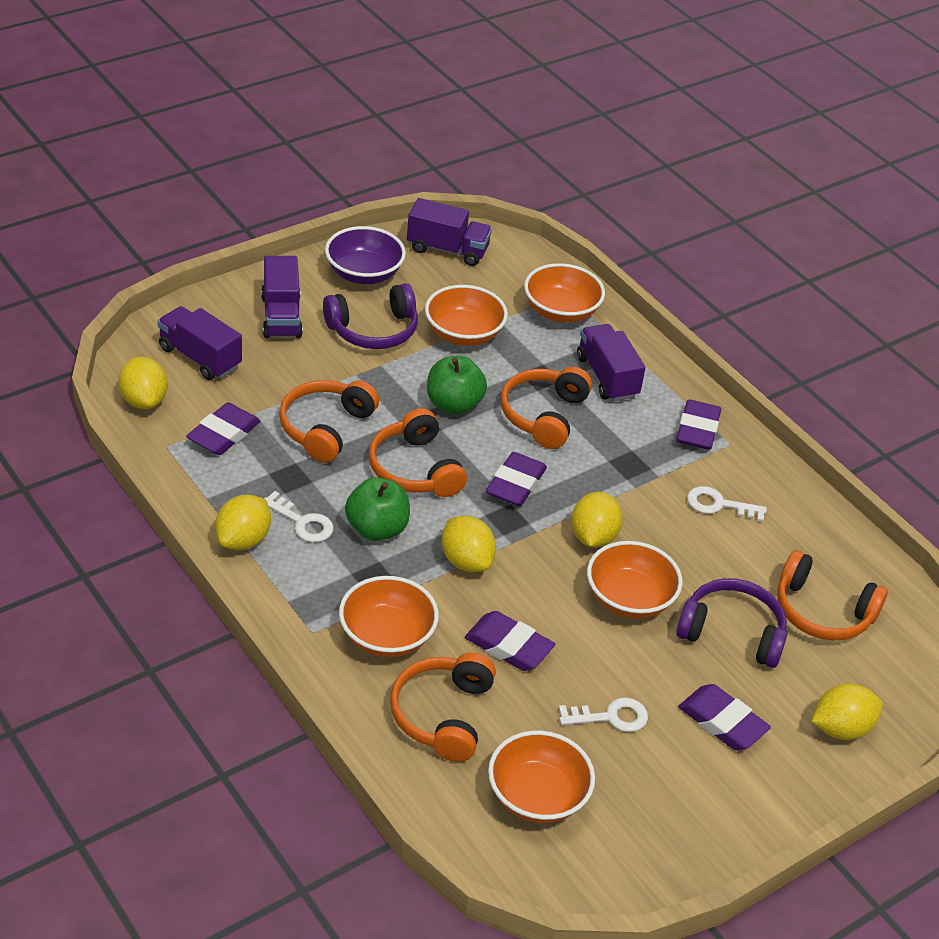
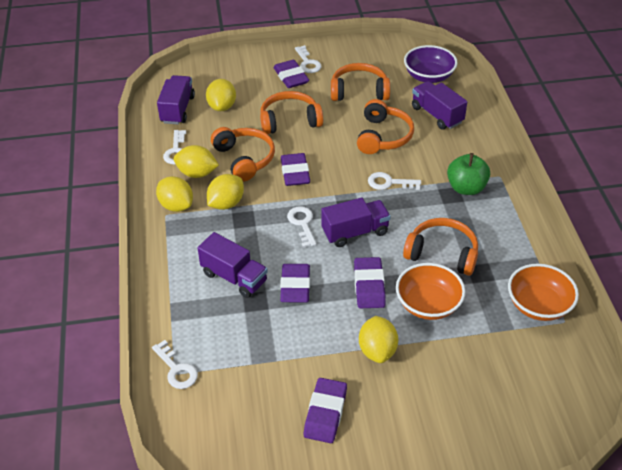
green apple: 2 -> 1
orange bowl: 5 -> 2
purple headphones: 2 -> 0
white key: 3 -> 5

